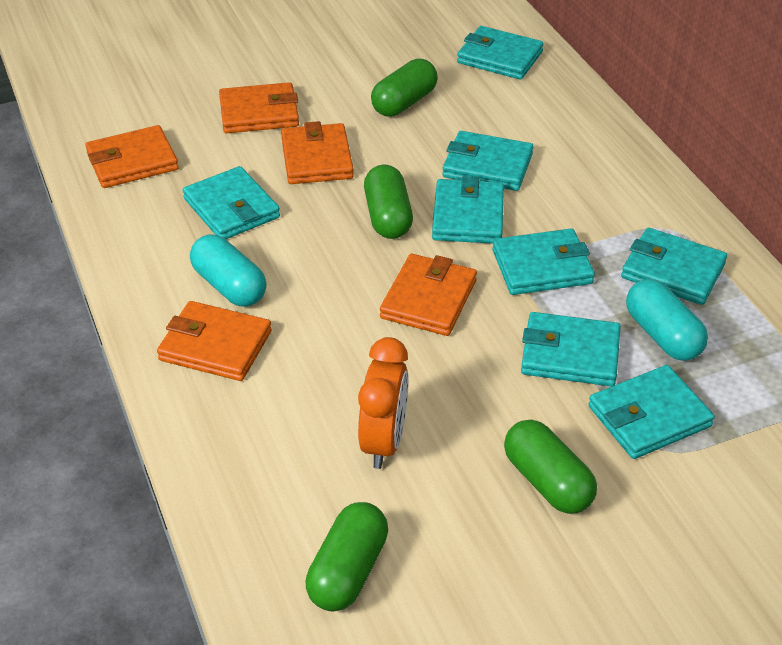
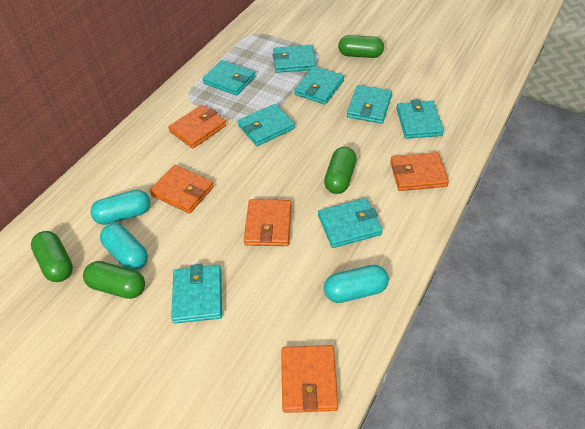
orange clock: 1 -> 0
turquoise capsule: 2 -> 3

